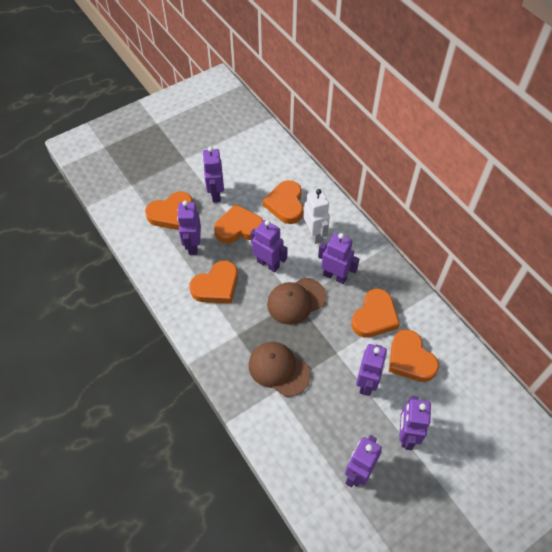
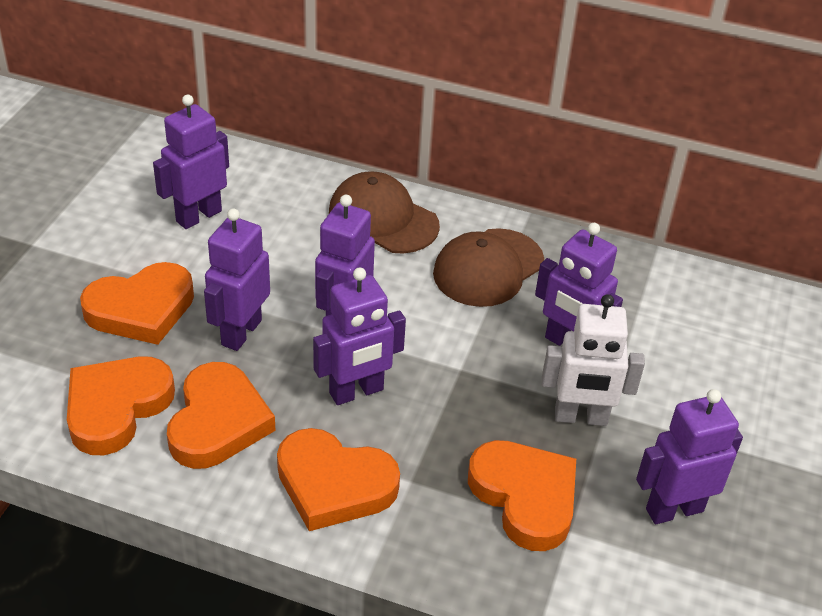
orange heart: 6 -> 5
purple robot: 7 -> 6

